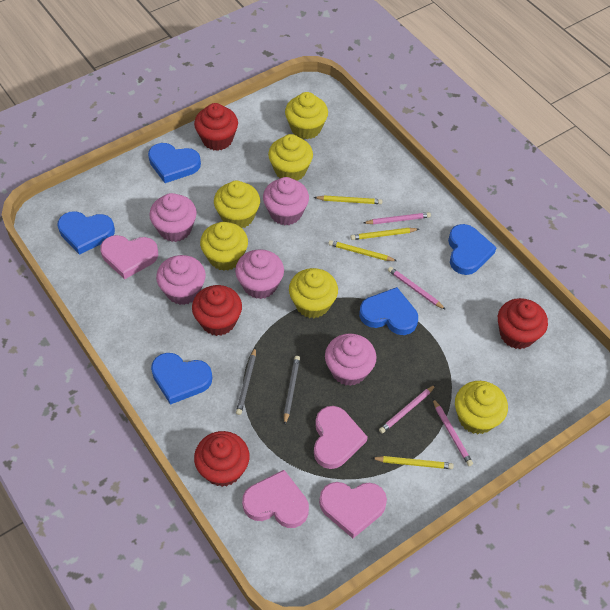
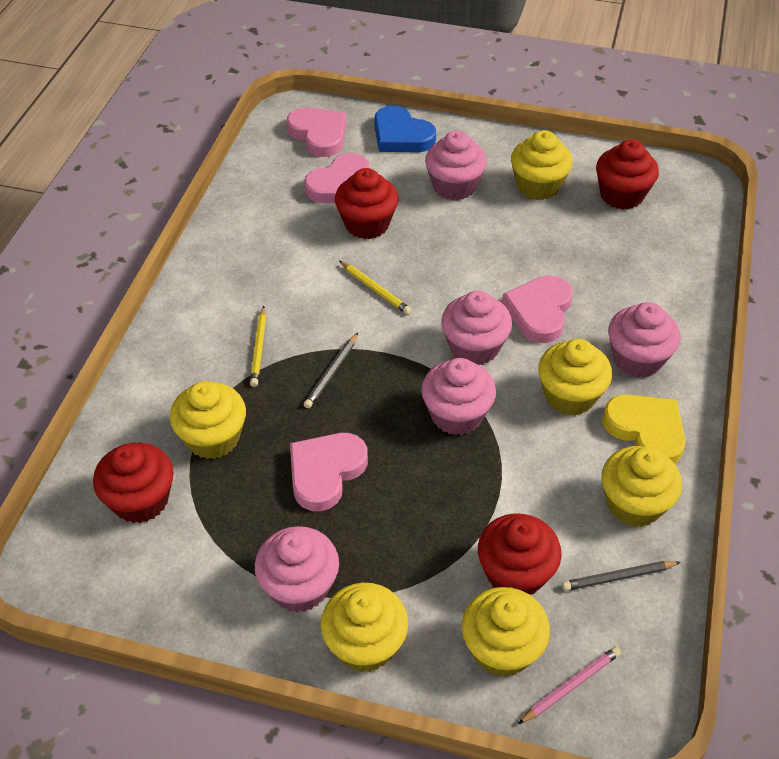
blue heart: 5 -> 1
pink pencil: 4 -> 1
yellow heart: 0 -> 1
yellow pencil: 4 -> 2

